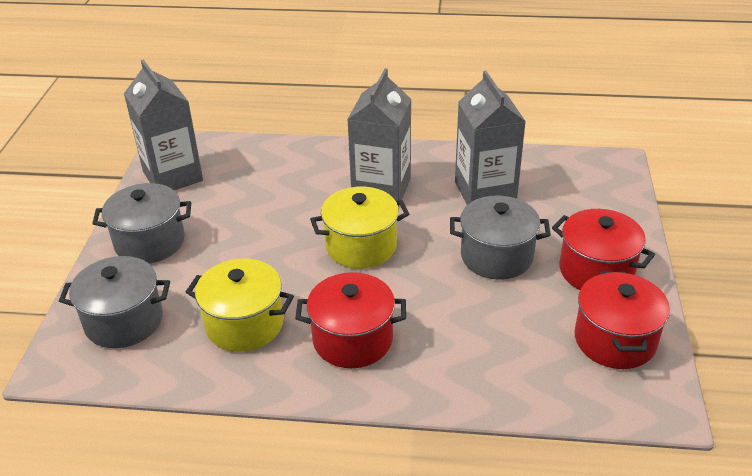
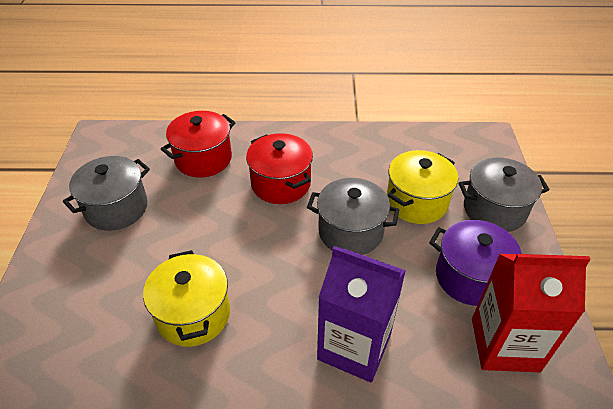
grey carton: 3 -> 0
purple carton: 0 -> 1
purple pot: 0 -> 1
red carton: 0 -> 1
red pot: 3 -> 2

